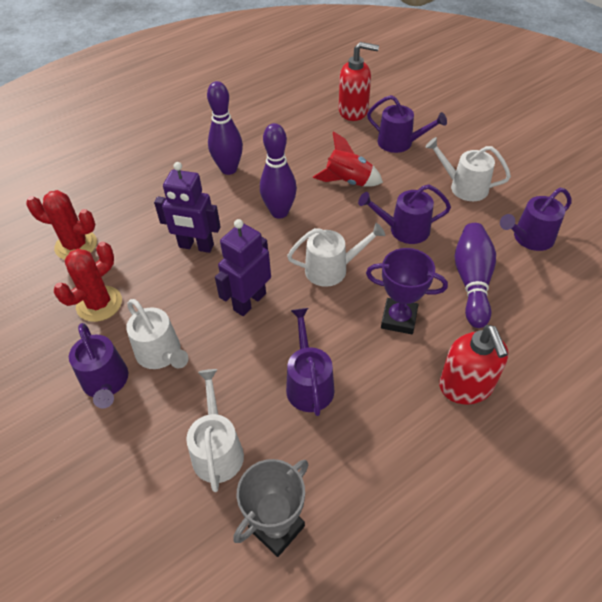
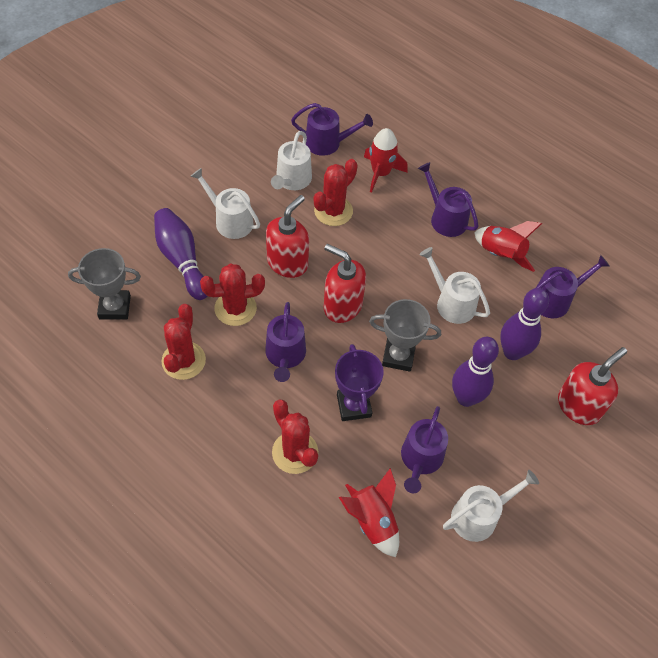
grey trophy: 1 -> 2
purple robot: 2 -> 0
red cactus: 2 -> 4
red rocket: 1 -> 3
red soap dispenser: 2 -> 3

